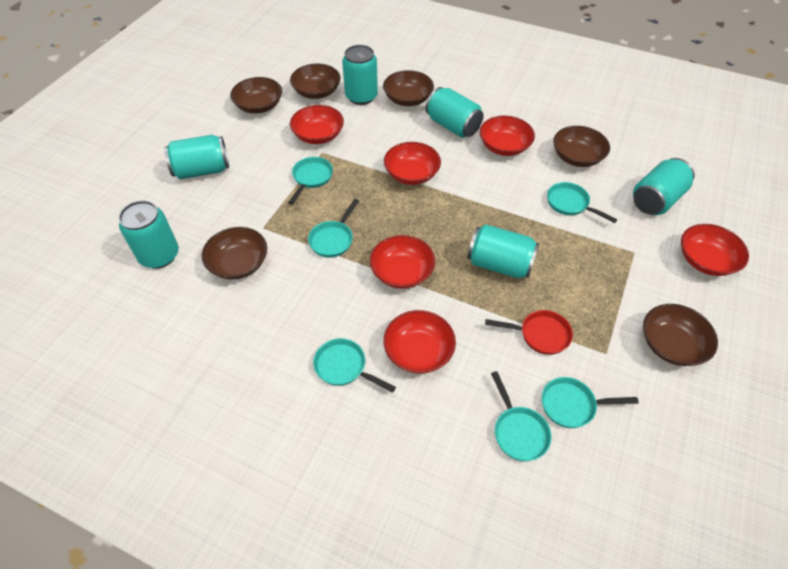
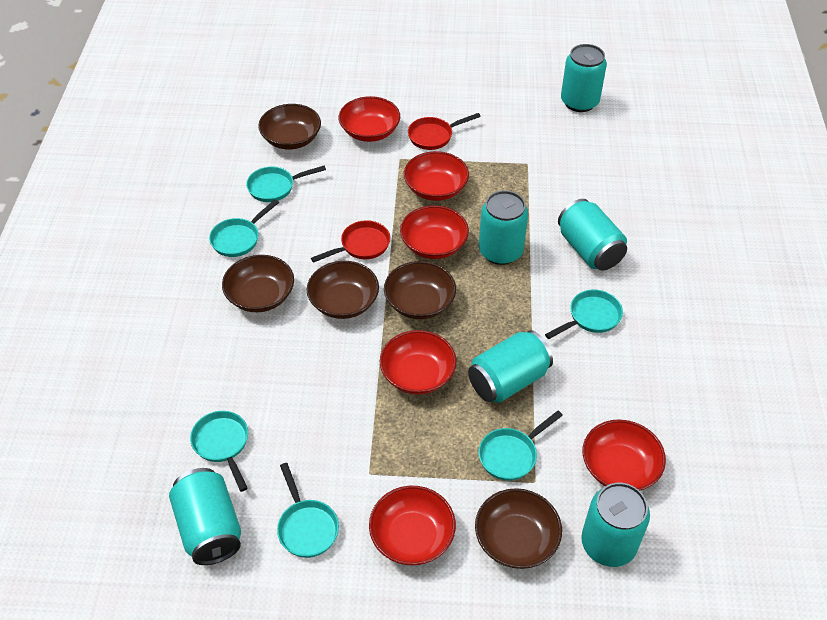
brown bowl: 6 -> 5
red pan: 1 -> 2

